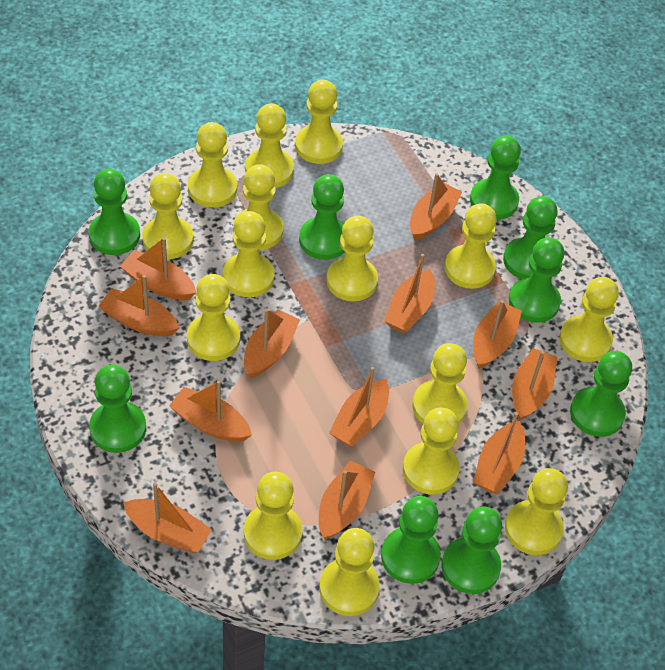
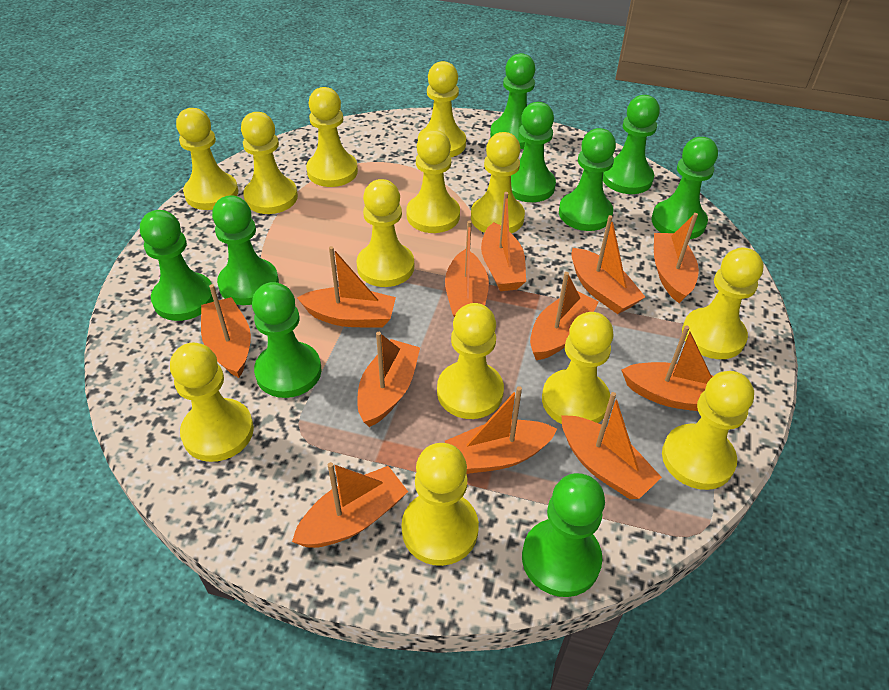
yellow pawn: 15 -> 13

